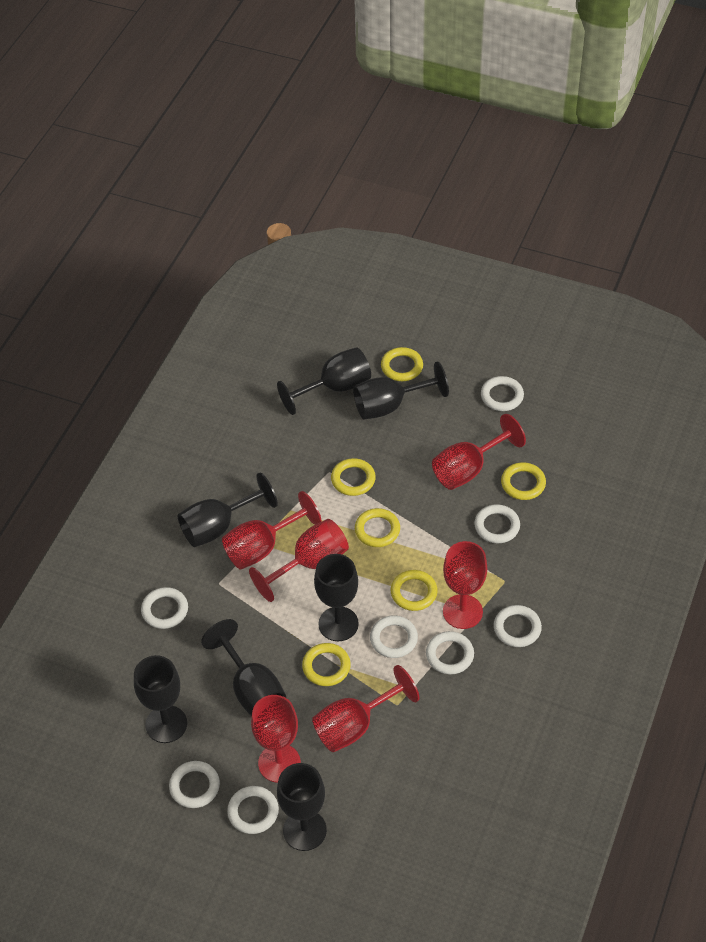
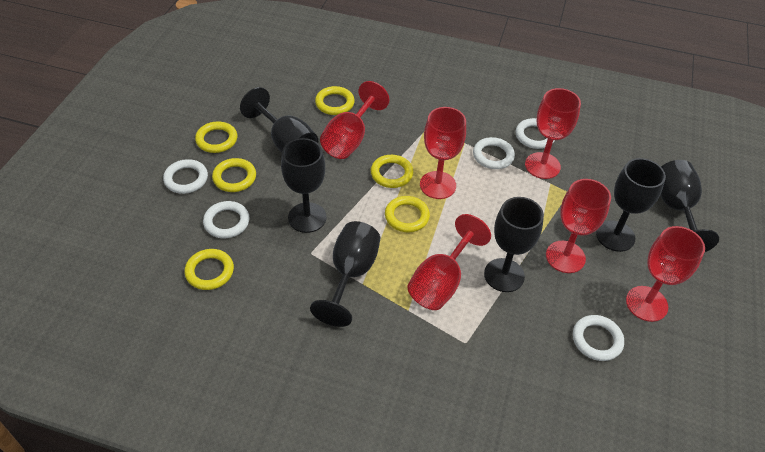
black goblet: 7 -> 6
white ring: 8 -> 5

